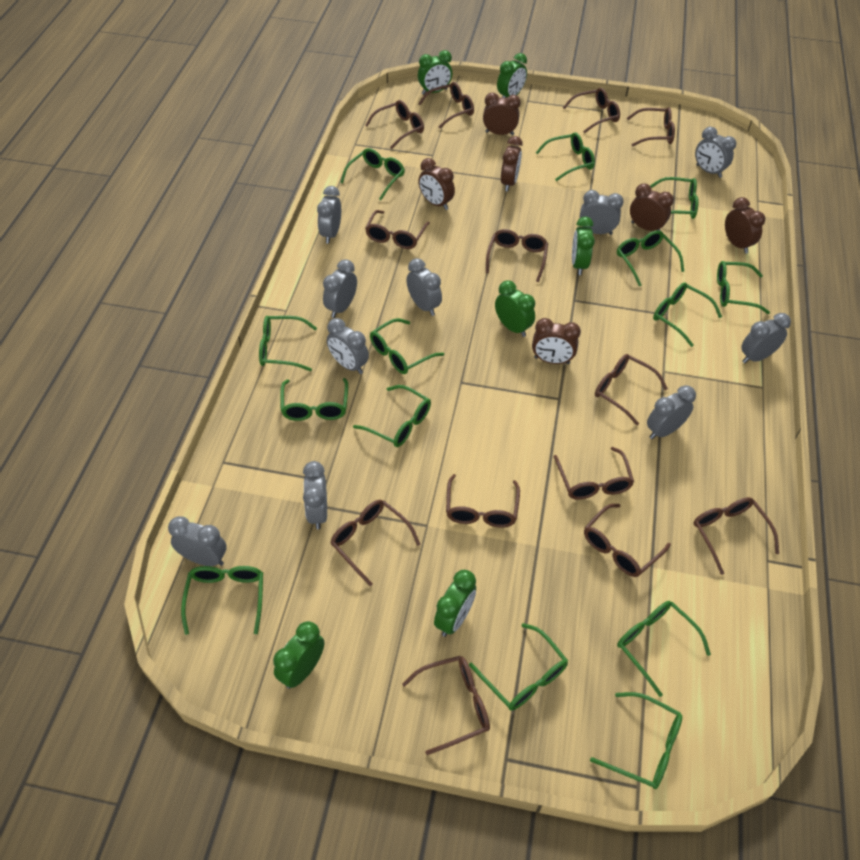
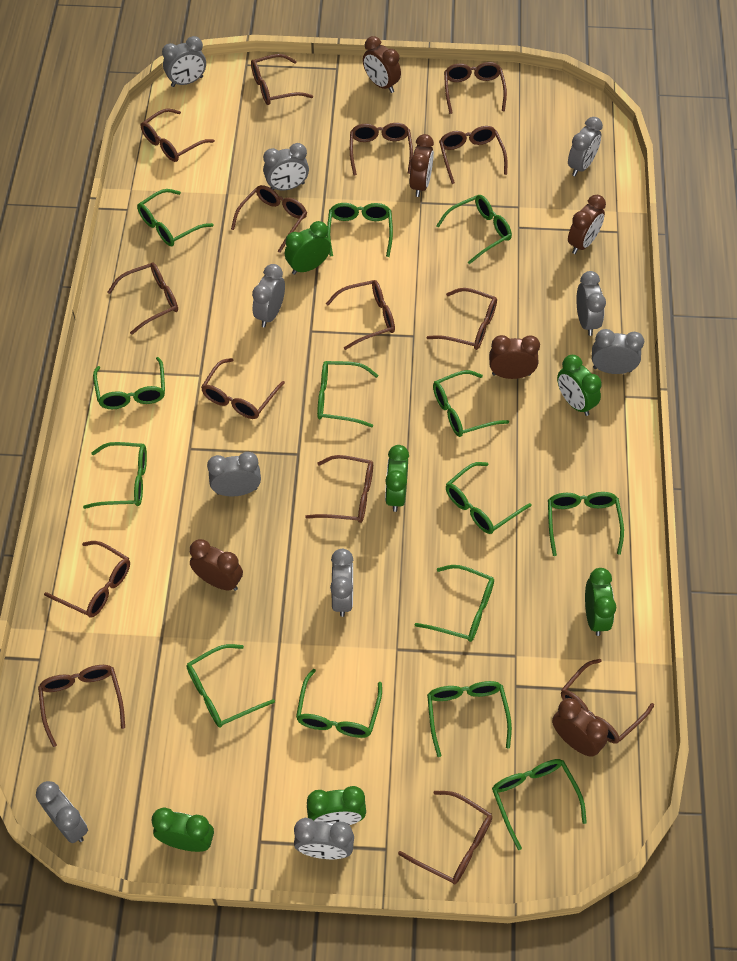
brown glasses: 13 -> 15

